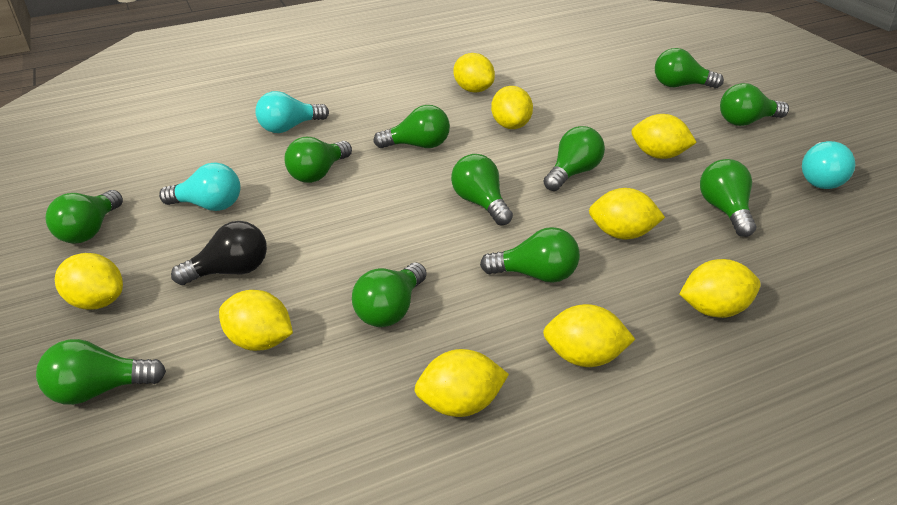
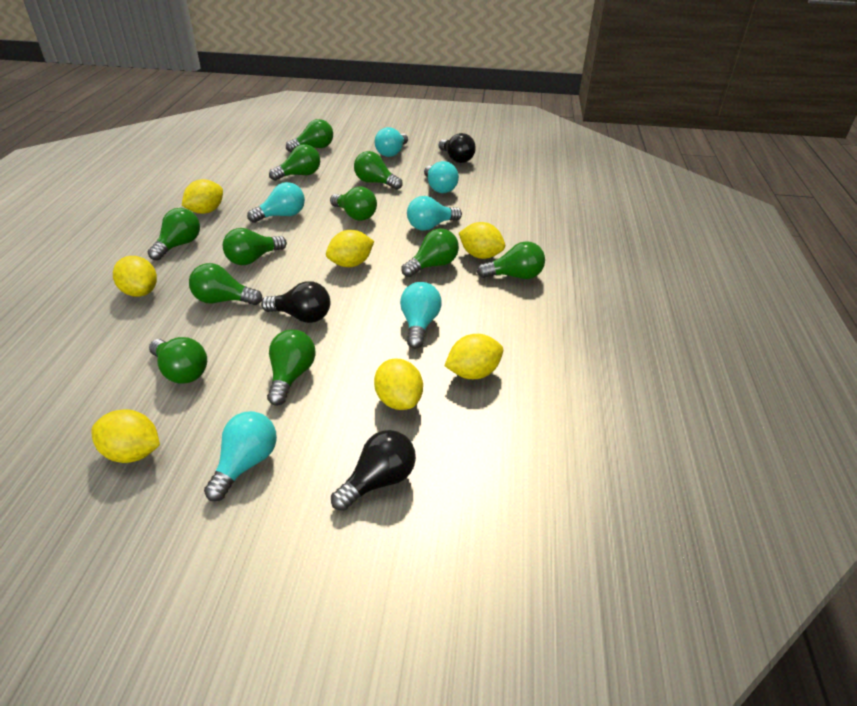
black light bulb: 1 -> 3
turquoise light bulb: 3 -> 6
yellow lemon: 9 -> 7

